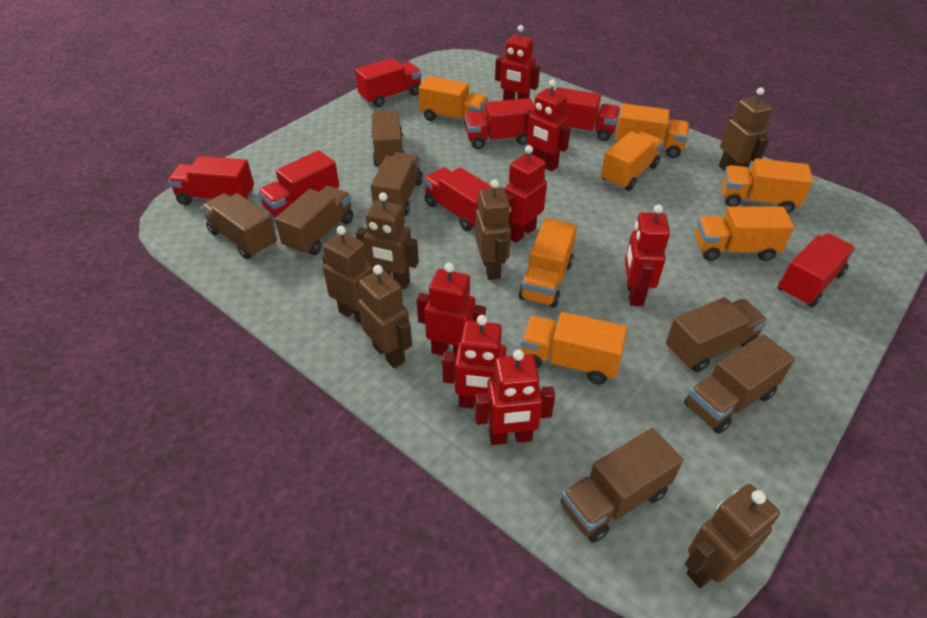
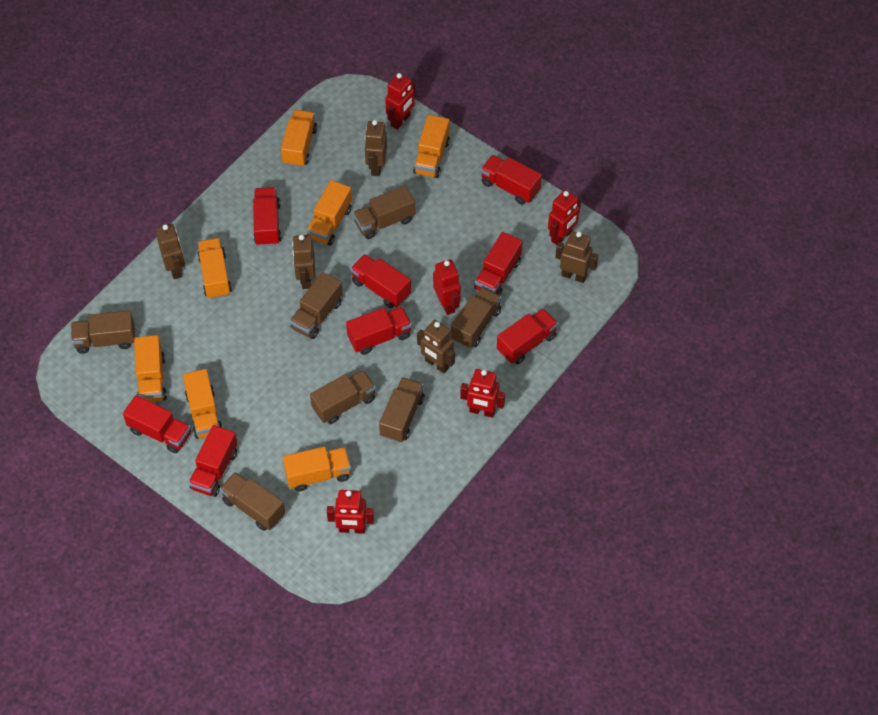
brown robot: 6 -> 5
red robot: 7 -> 5
red truck: 7 -> 8

